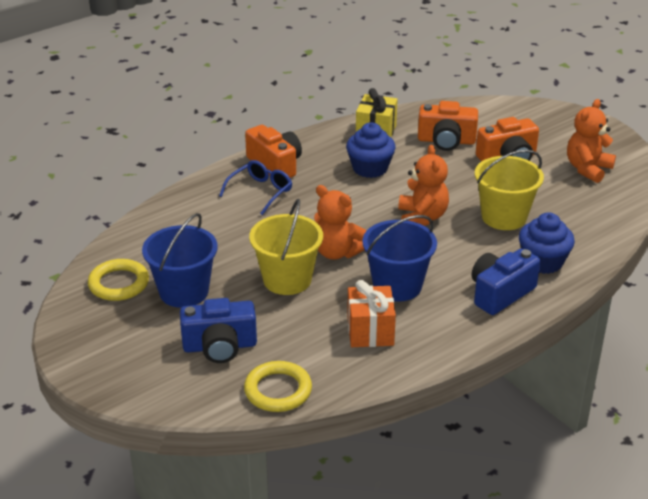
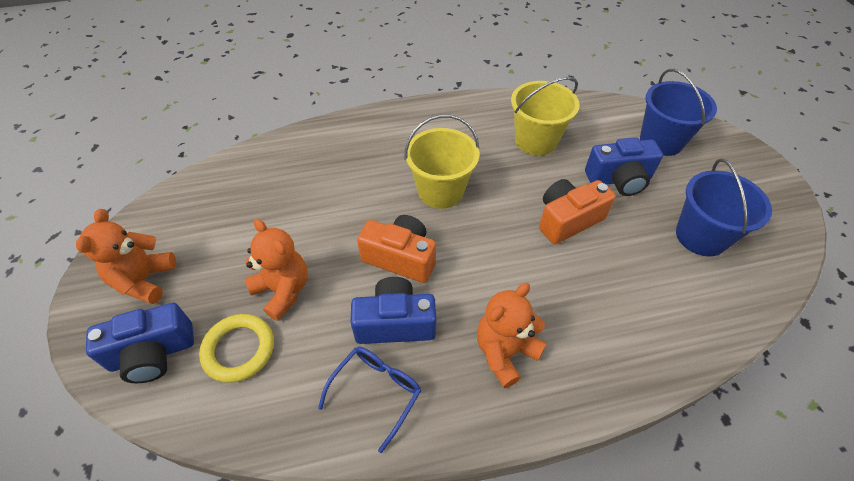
blue camera: 2 -> 3
blue cupcake: 2 -> 0
orange camera: 3 -> 2
orange gift: 1 -> 0
yellow gift: 1 -> 0
yellow ring: 2 -> 1

